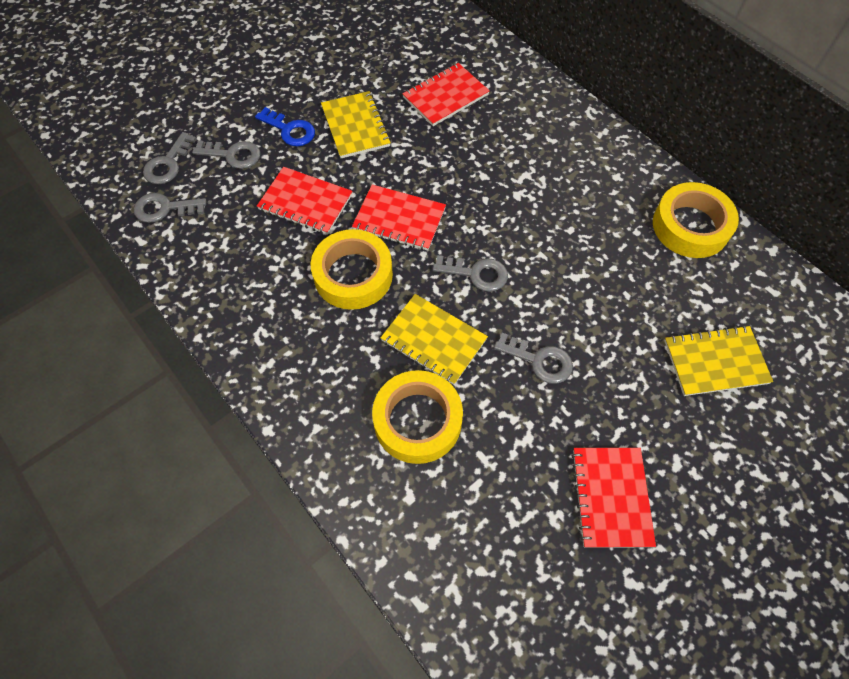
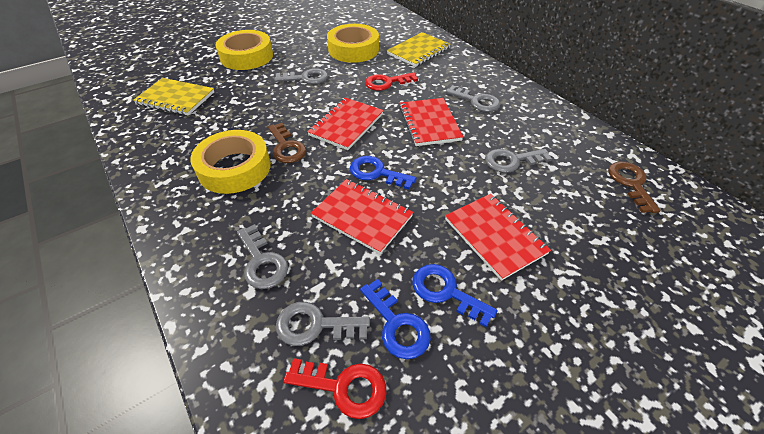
blue key: 1 -> 3
brown key: 0 -> 2
red key: 0 -> 2
yellow notebook: 3 -> 2

